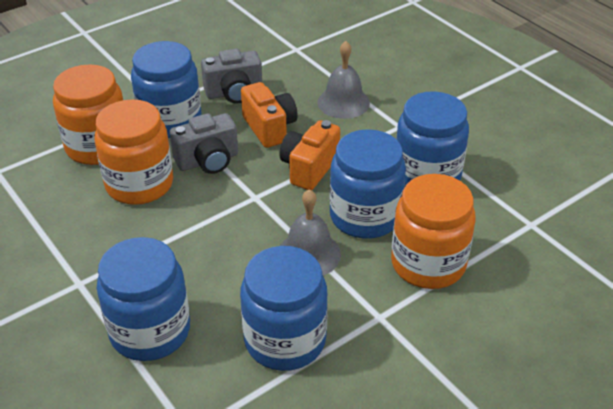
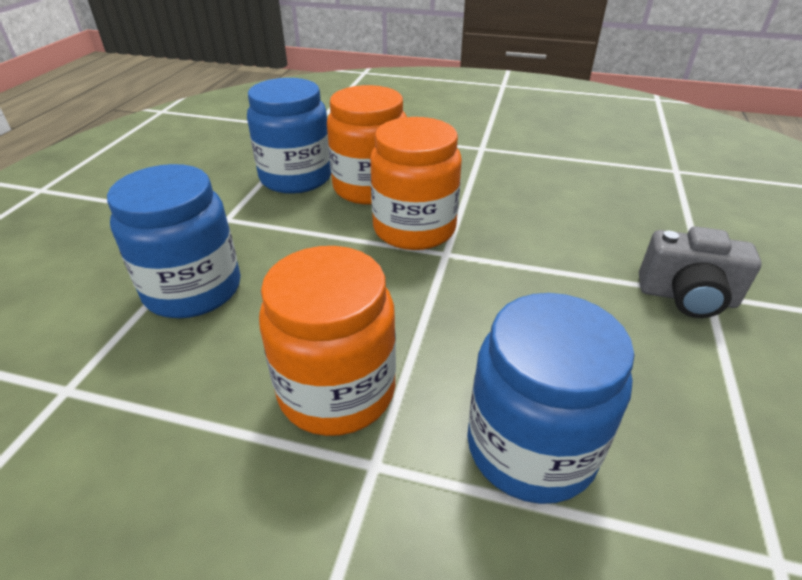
blue jar: 5 -> 3
grey bell: 2 -> 0
grey camera: 2 -> 1
orange camera: 2 -> 0

